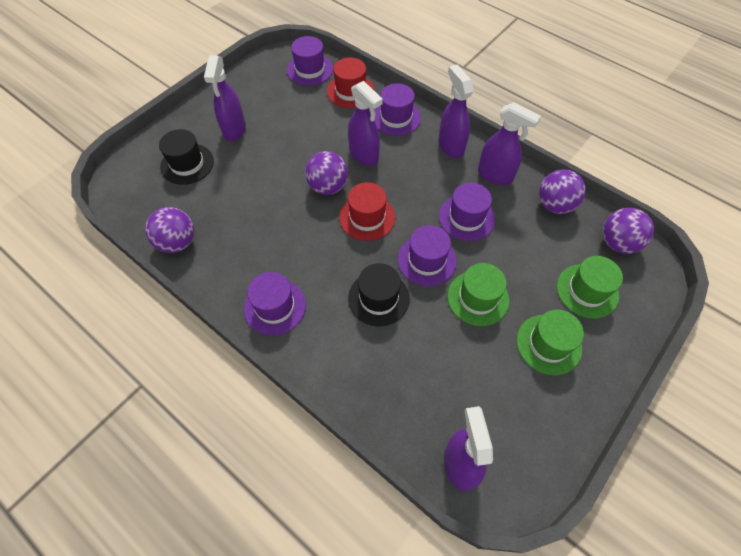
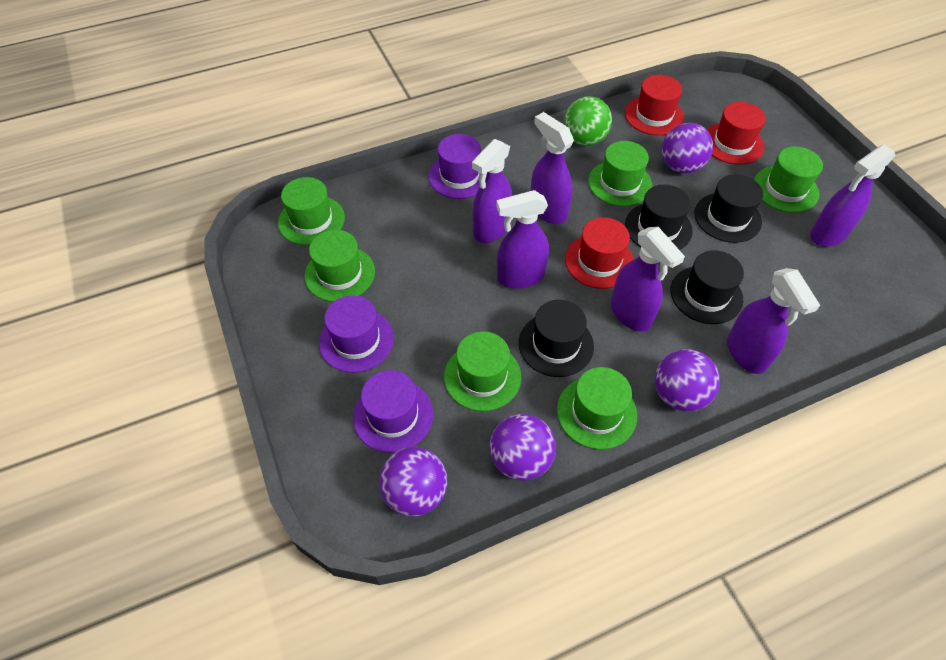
black hat: 2 -> 4
green ball: 0 -> 1
green hat: 3 -> 6
purple hat: 5 -> 3
purple spray bottle: 5 -> 6
red hat: 2 -> 3

